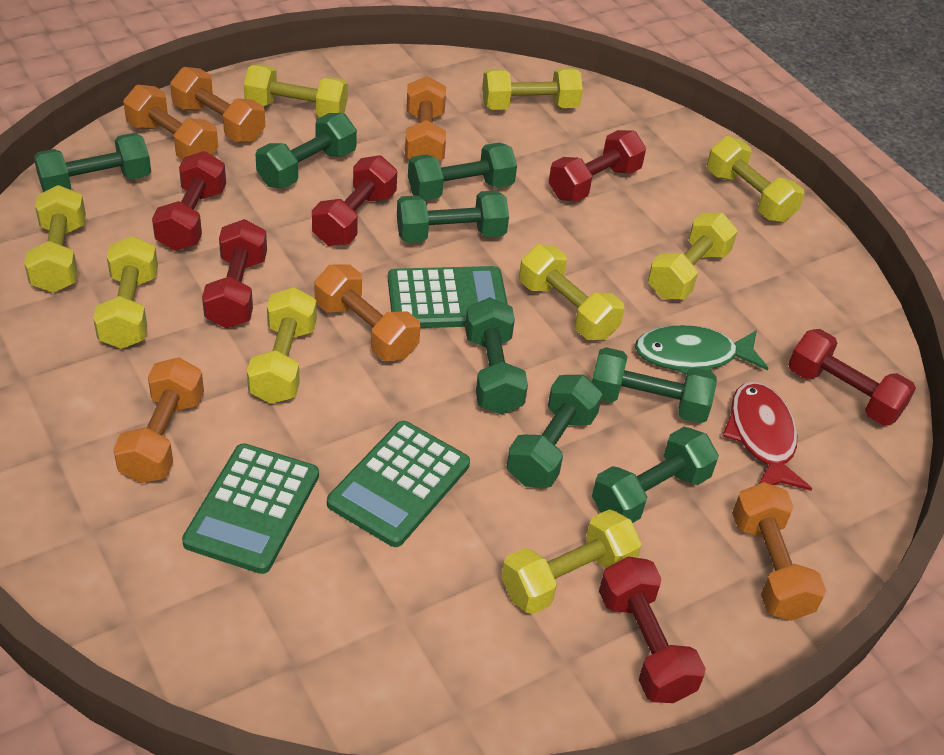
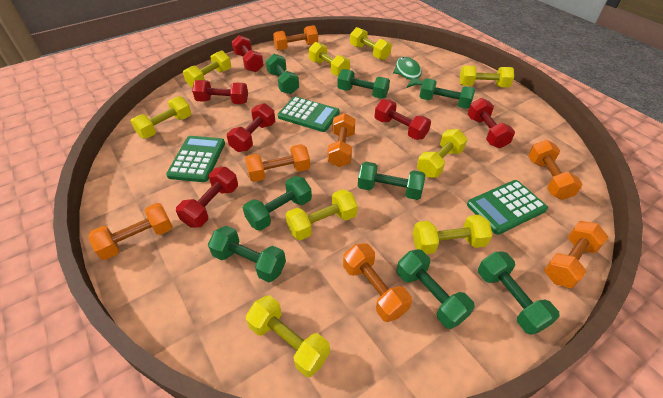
orange dumbbell: 6 -> 7
red fish: 1 -> 0

